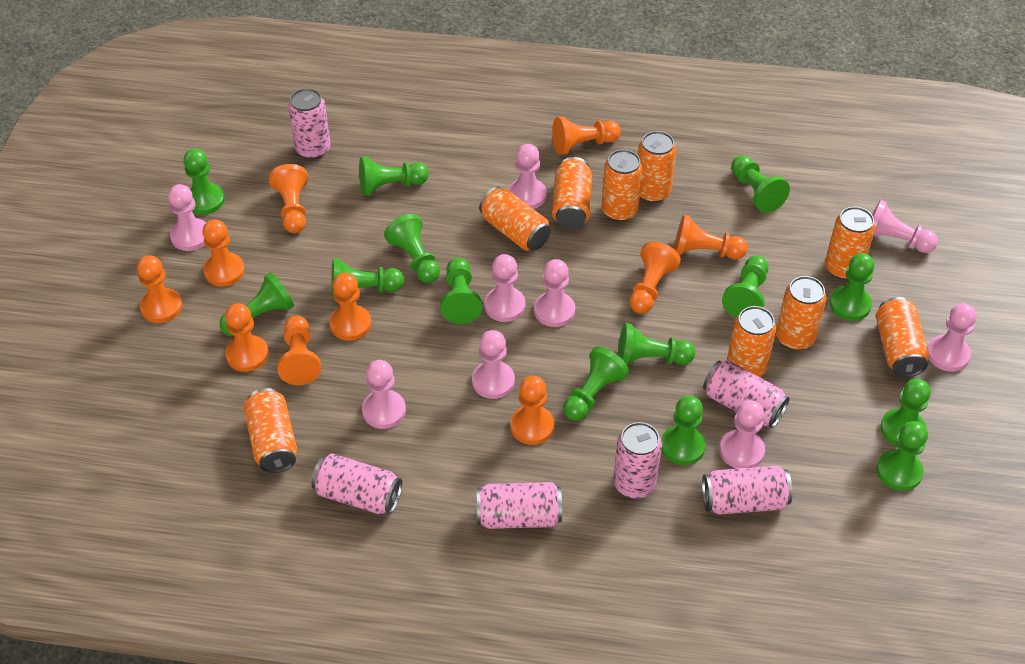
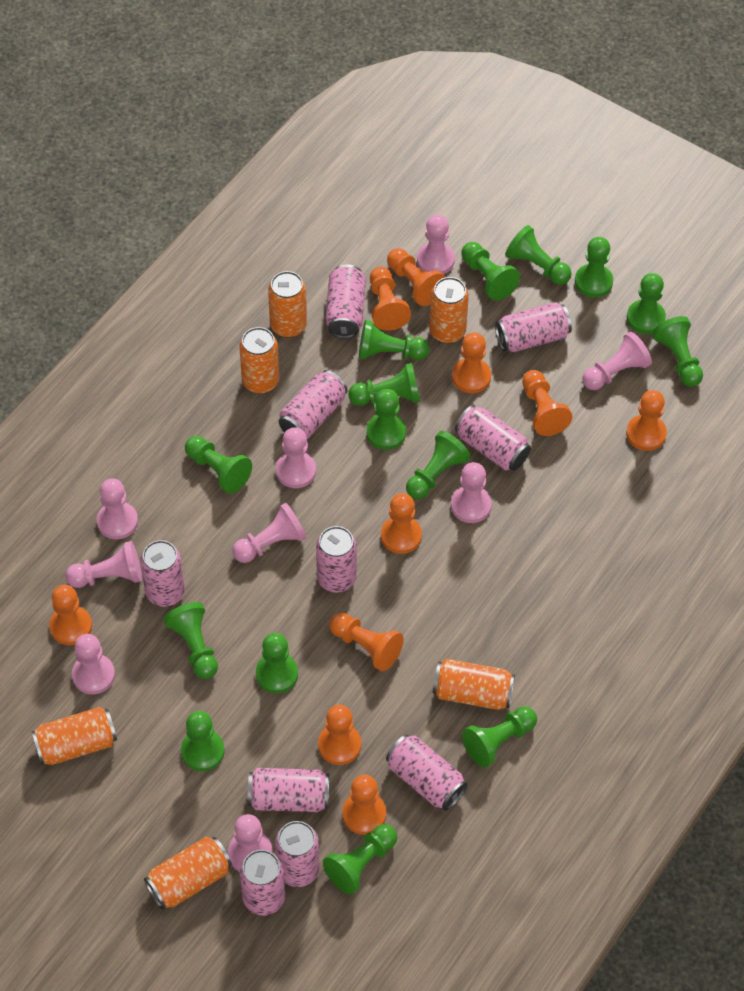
green pawn: 14 -> 15
orange can: 9 -> 6
pink can: 6 -> 10

